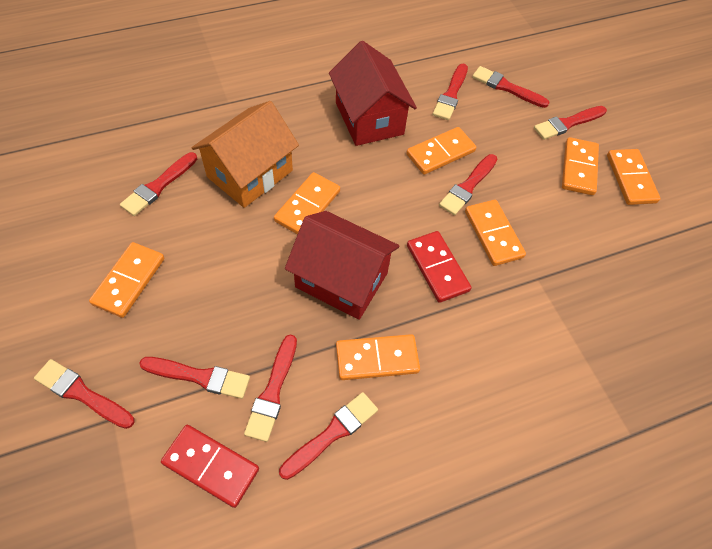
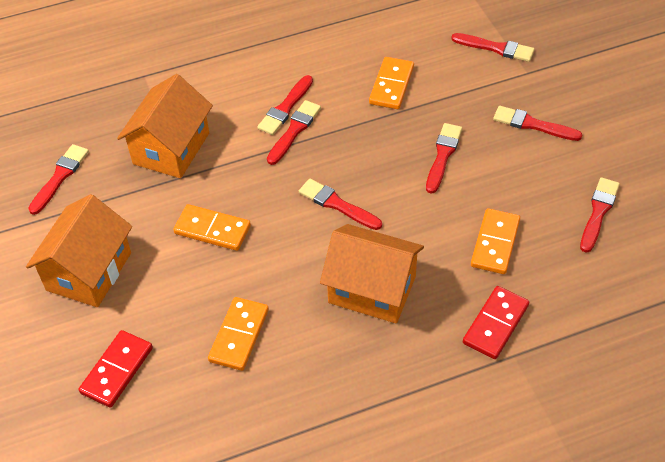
orange domino: 7 -> 4
orange house: 1 -> 3
red brush: 9 -> 8
red house: 2 -> 0

